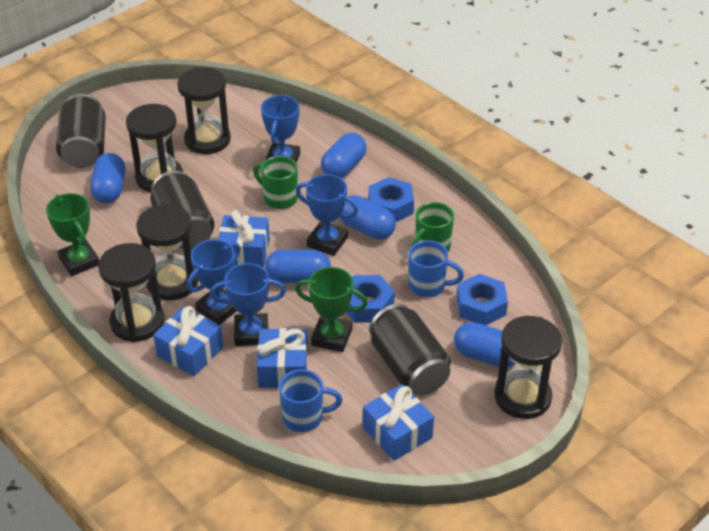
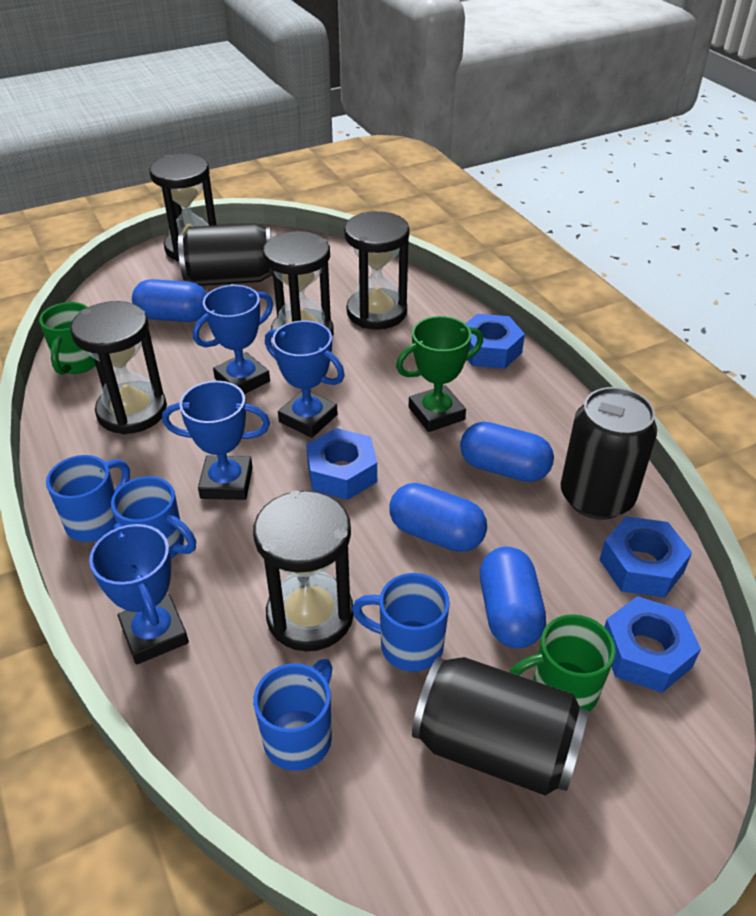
blue capsule: 5 -> 4
blue gift: 4 -> 0
blue mug: 2 -> 4
blue nut: 3 -> 4
green trophy: 2 -> 1

